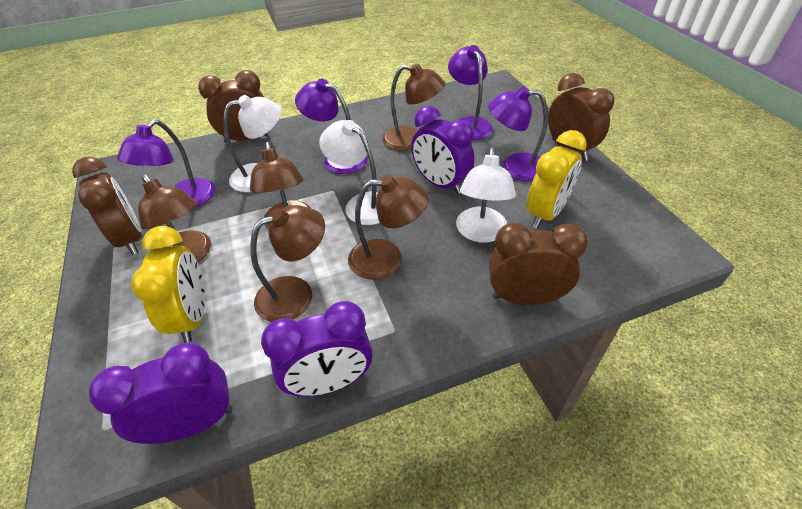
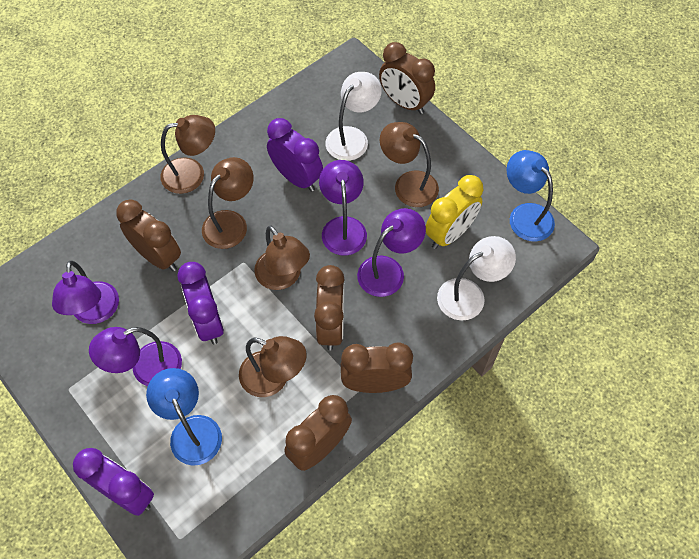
blue lamp: 0 -> 2
brown clock: 4 -> 5
white lamp: 3 -> 2
yellow clock: 2 -> 1

